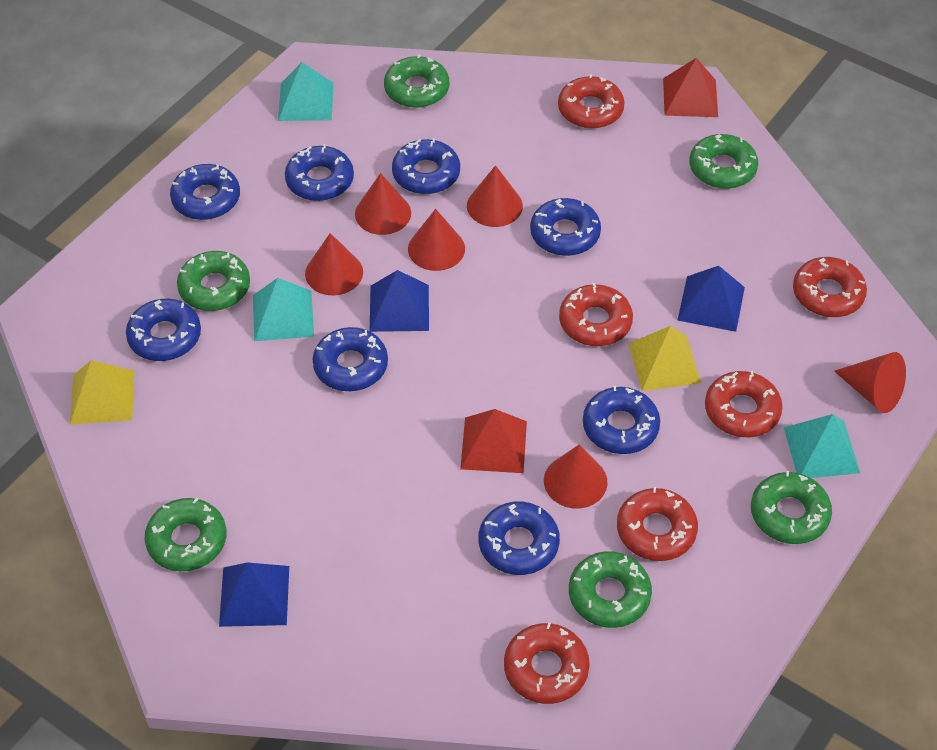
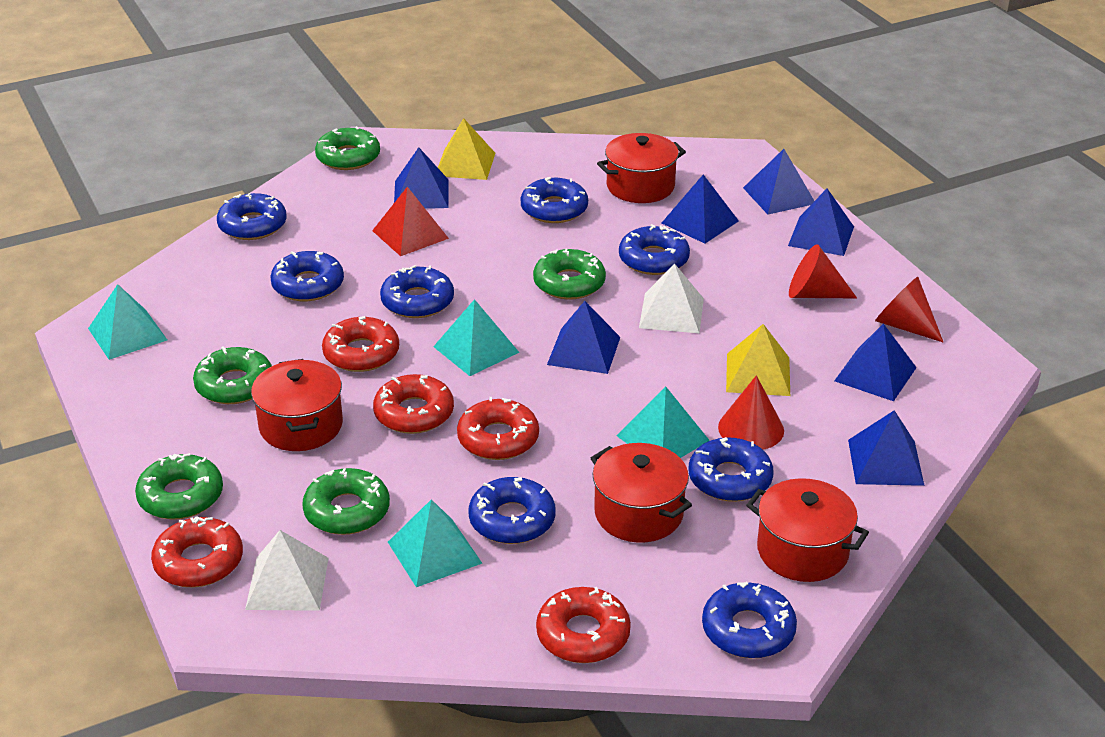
blue pyramid: 3 -> 7
green donut: 6 -> 5
red cone: 6 -> 3
red donut: 6 -> 5
red pot: 0 -> 4
red pyramid: 2 -> 1
turquoise pyramid: 3 -> 4
white pyramid: 0 -> 2

